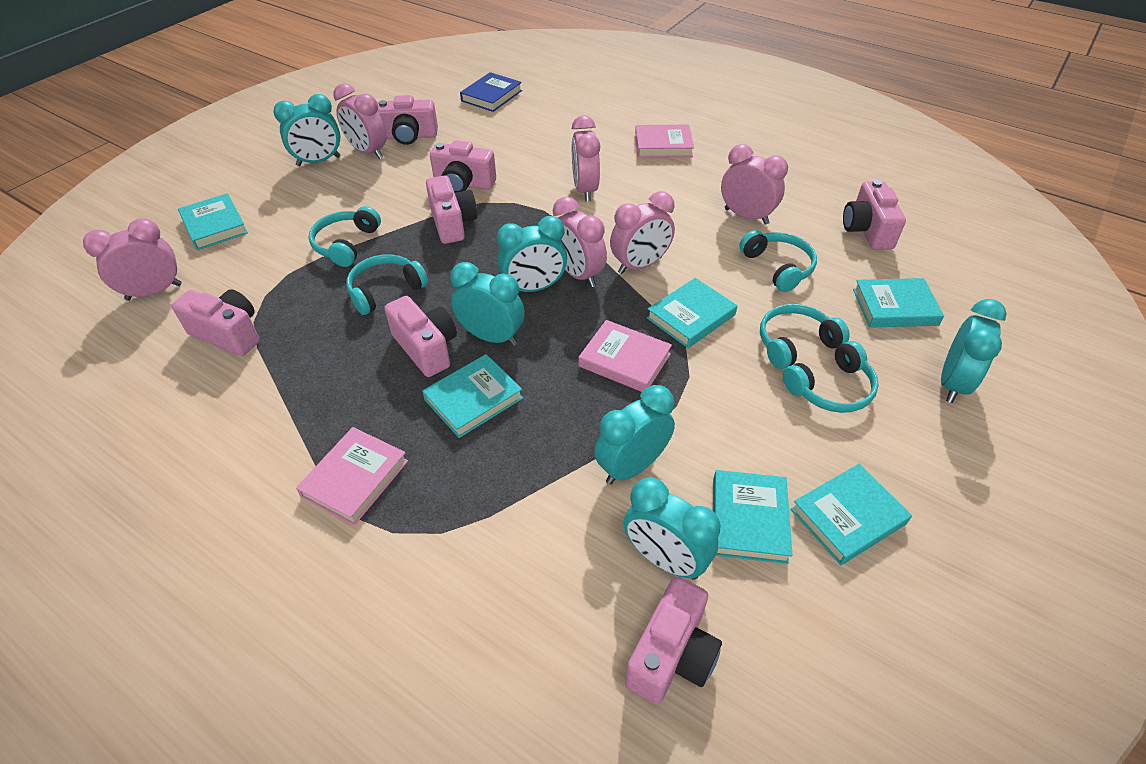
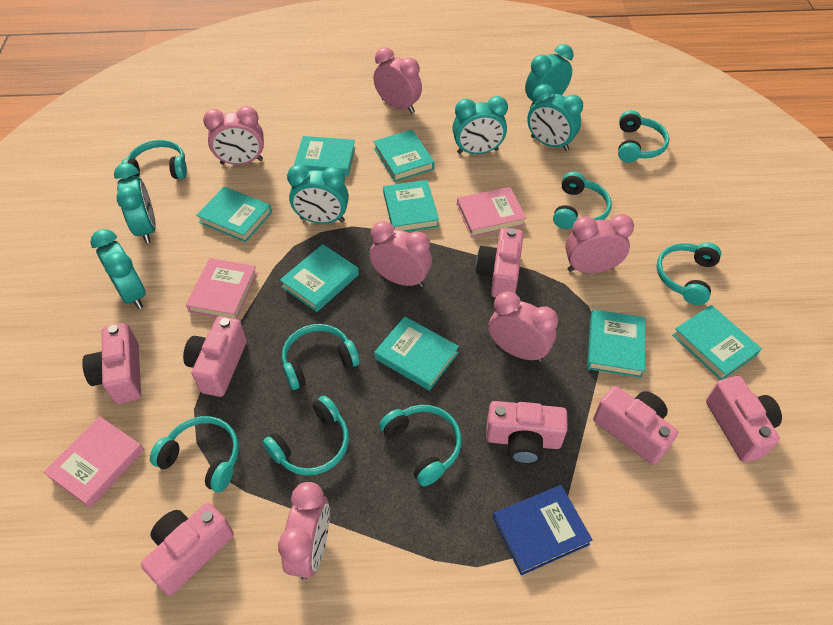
turquoise book: 6 -> 8
turquoise headphones: 5 -> 8

